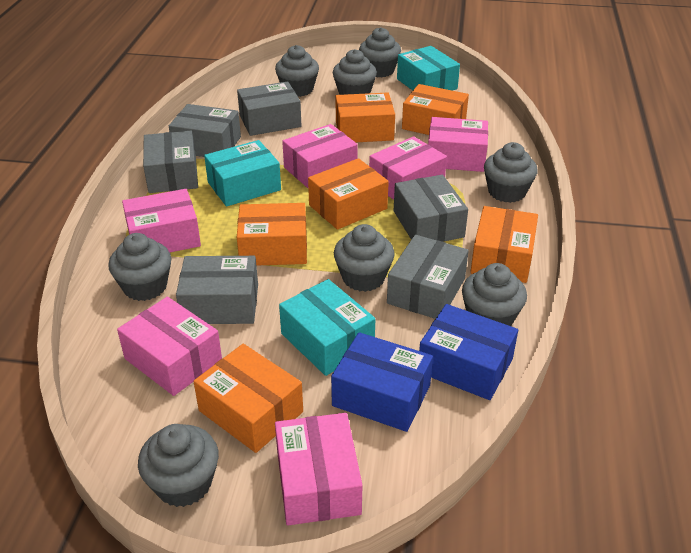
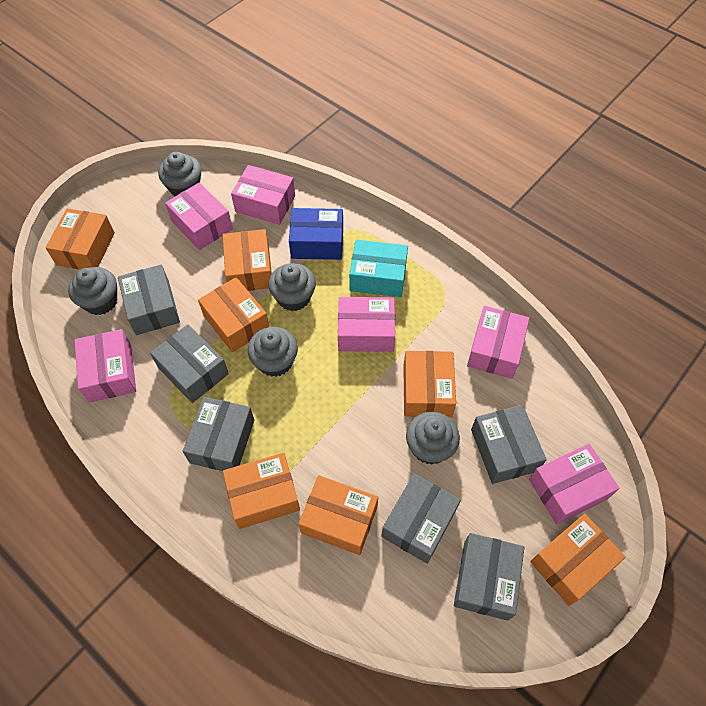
blue box: 2 -> 1
grey cupcake: 8 -> 5
orange box: 6 -> 7
turquoise box: 3 -> 1

